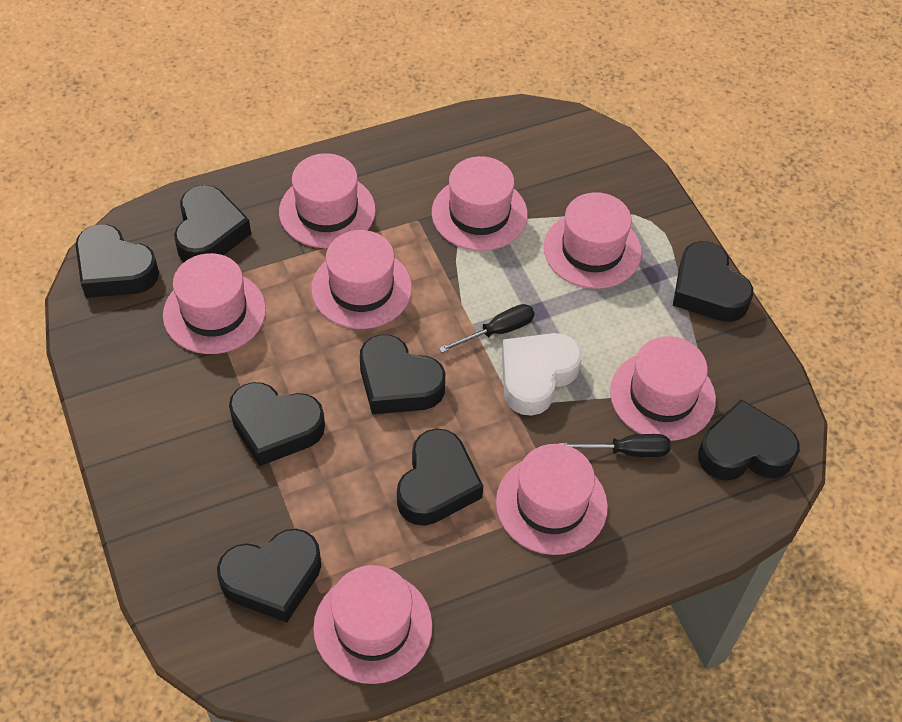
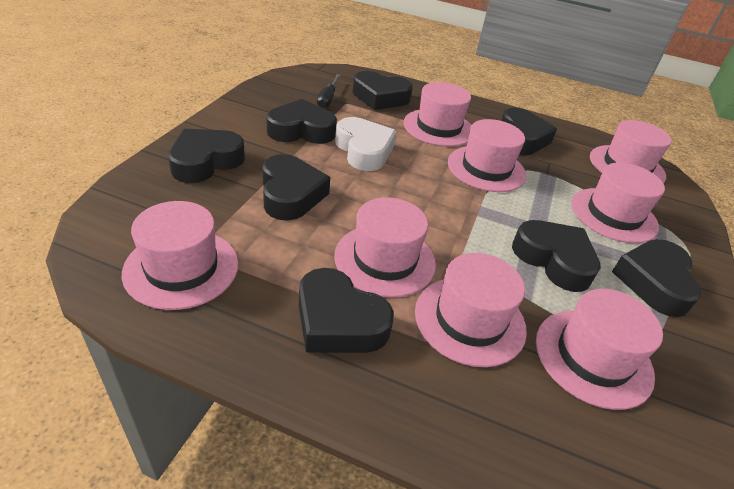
black screwdriver: 2 -> 1

